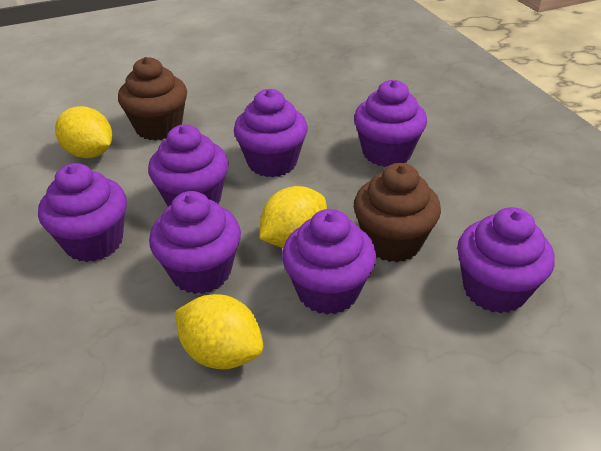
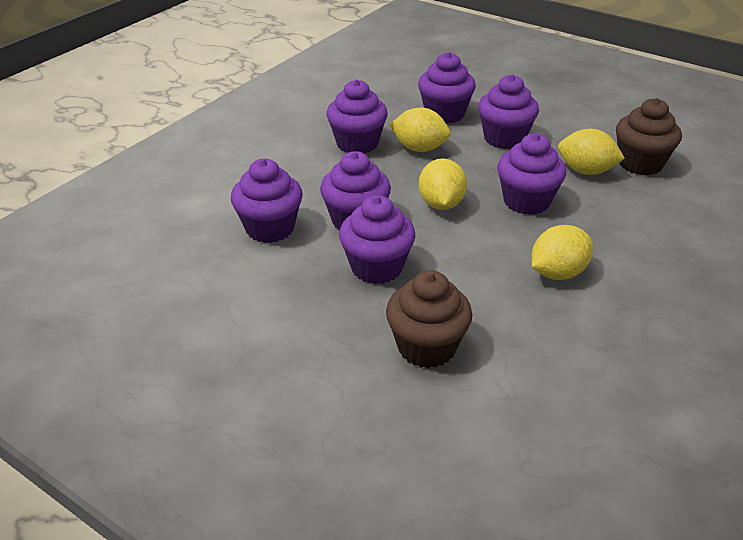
yellow lemon: 3 -> 4

